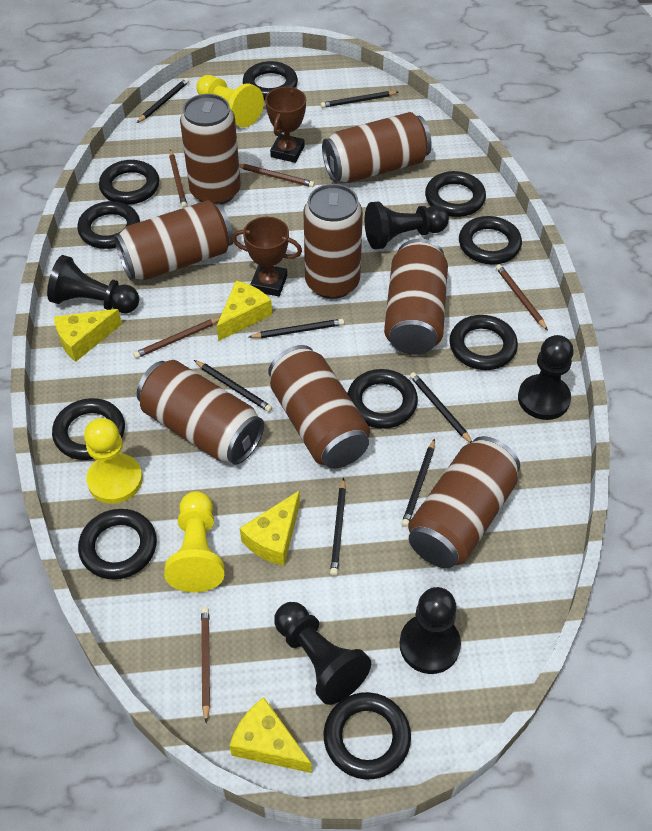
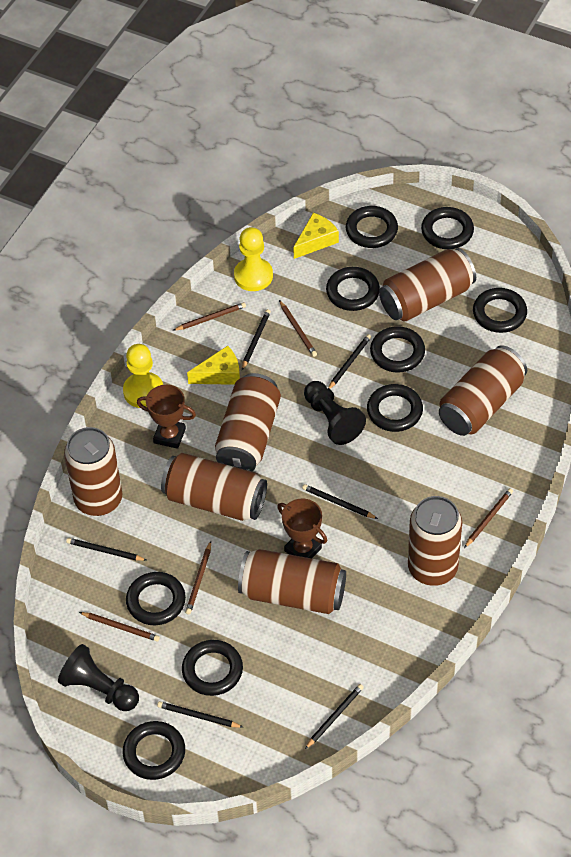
black pawn: 5 -> 2
black pencil: 7 -> 6
black ring: 10 -> 9
brown can: 8 -> 7
yellow cheese: 4 -> 2
yellow pawn: 3 -> 2

